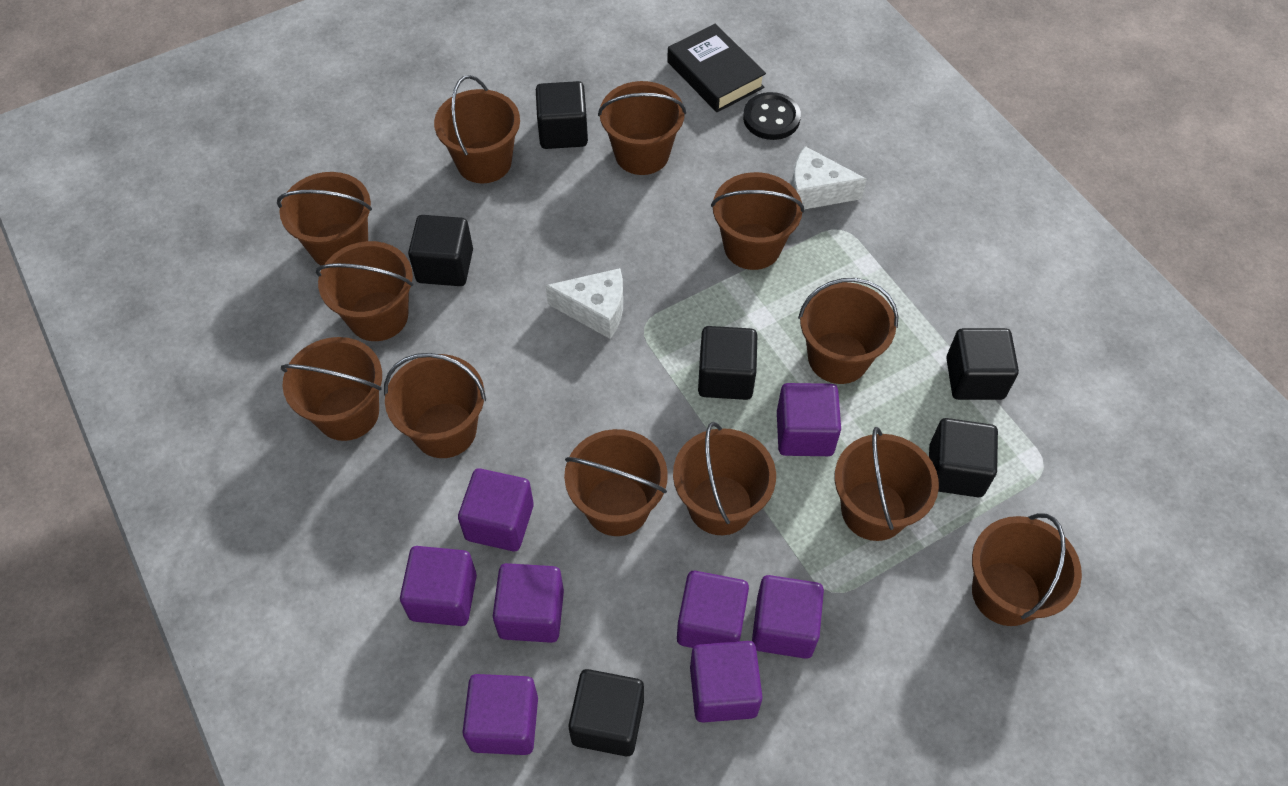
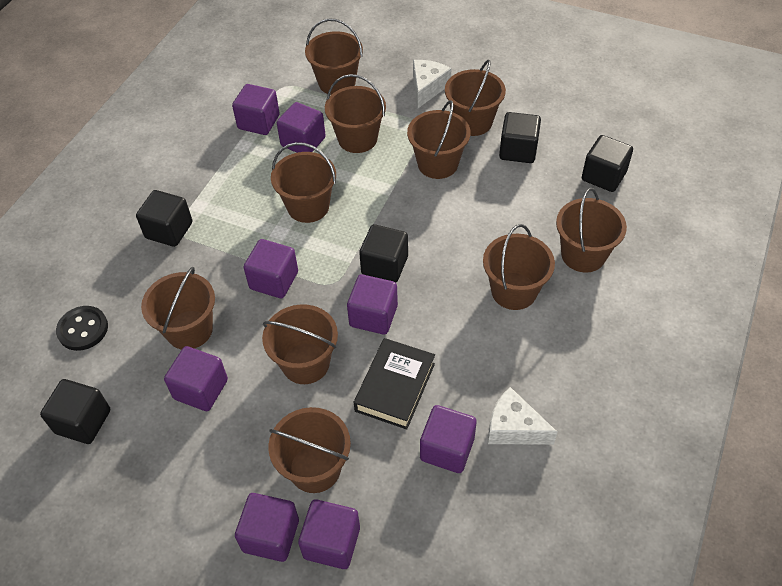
black cube: 6 -> 5
brown bucket: 12 -> 10

